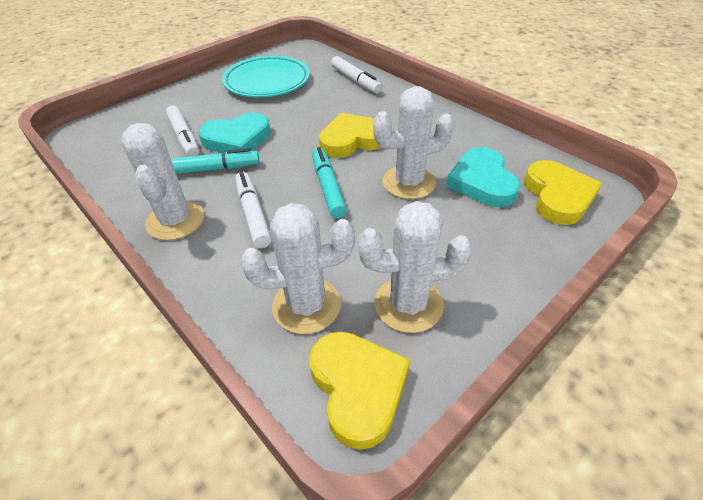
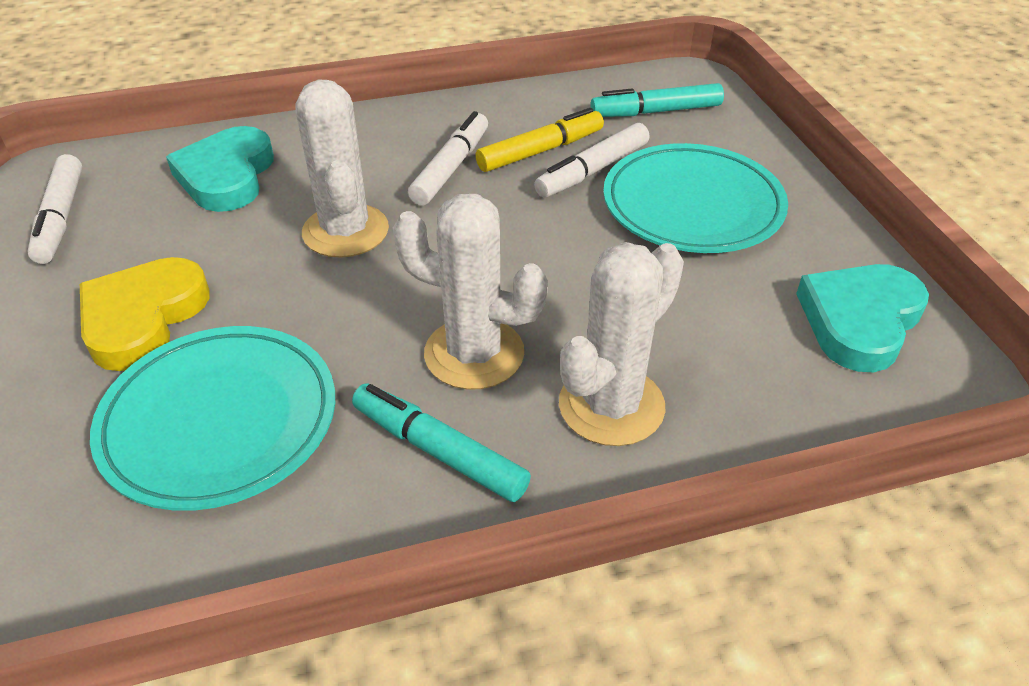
turquoise plate: 1 -> 2
white cactus: 4 -> 3
yellow heart: 3 -> 1
yellow marker: 0 -> 1

